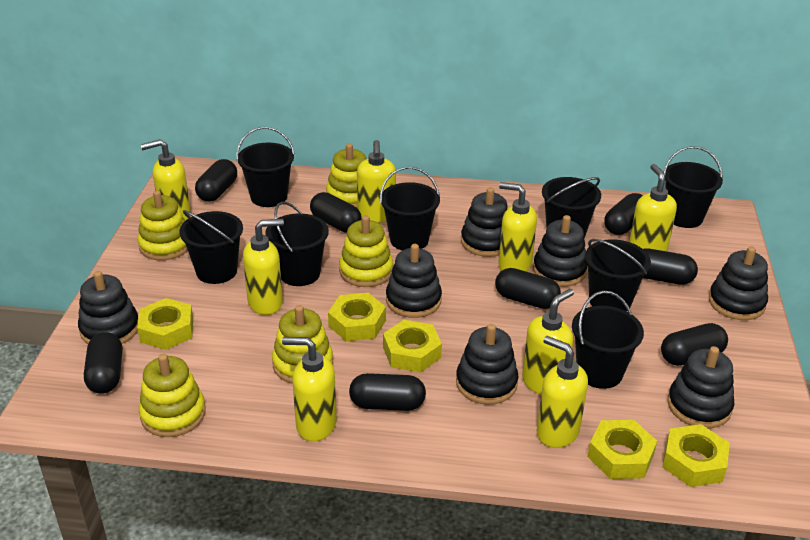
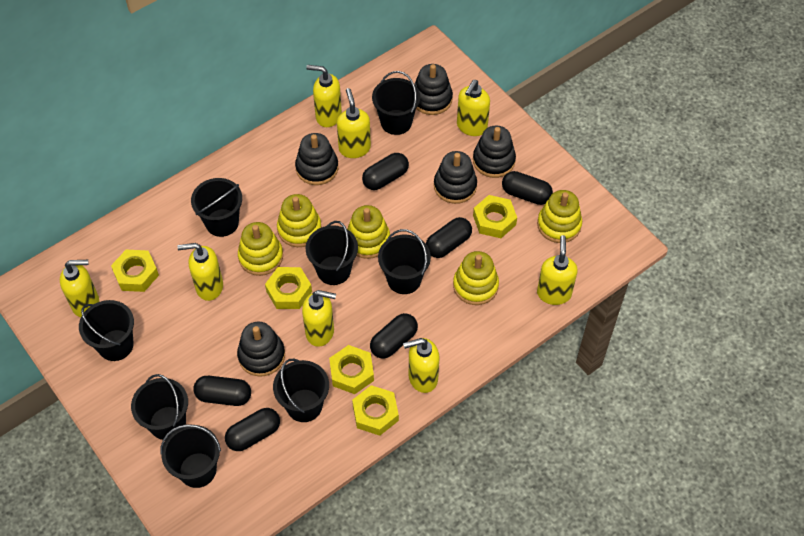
black capsule: 8 -> 6
black stacking toy: 7 -> 5

